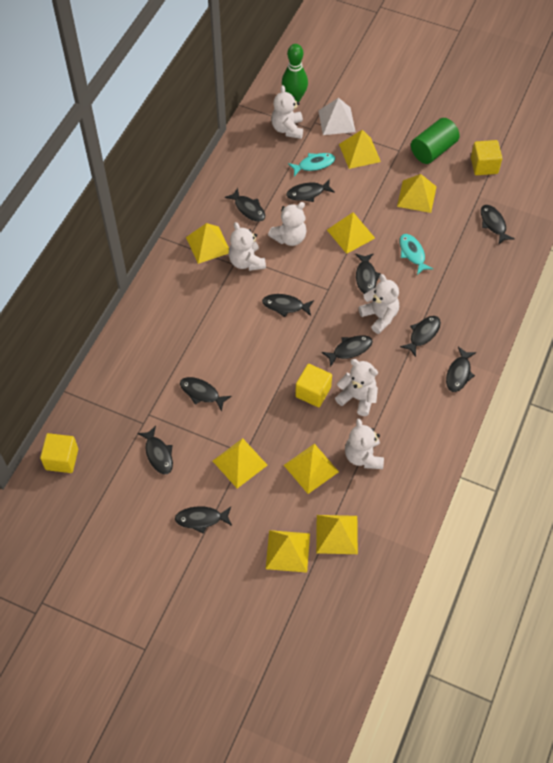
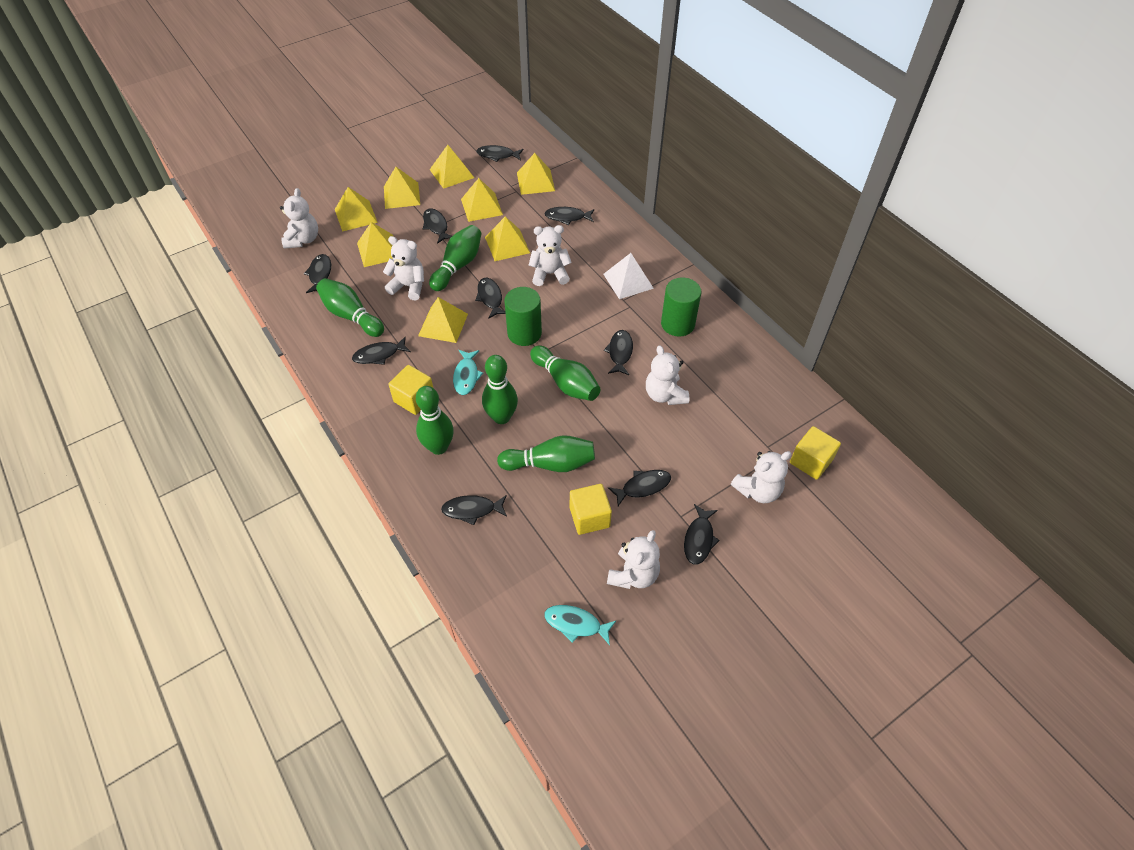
black fish: 11 -> 10
green bowling pin: 1 -> 6
green cylinder: 1 -> 2

